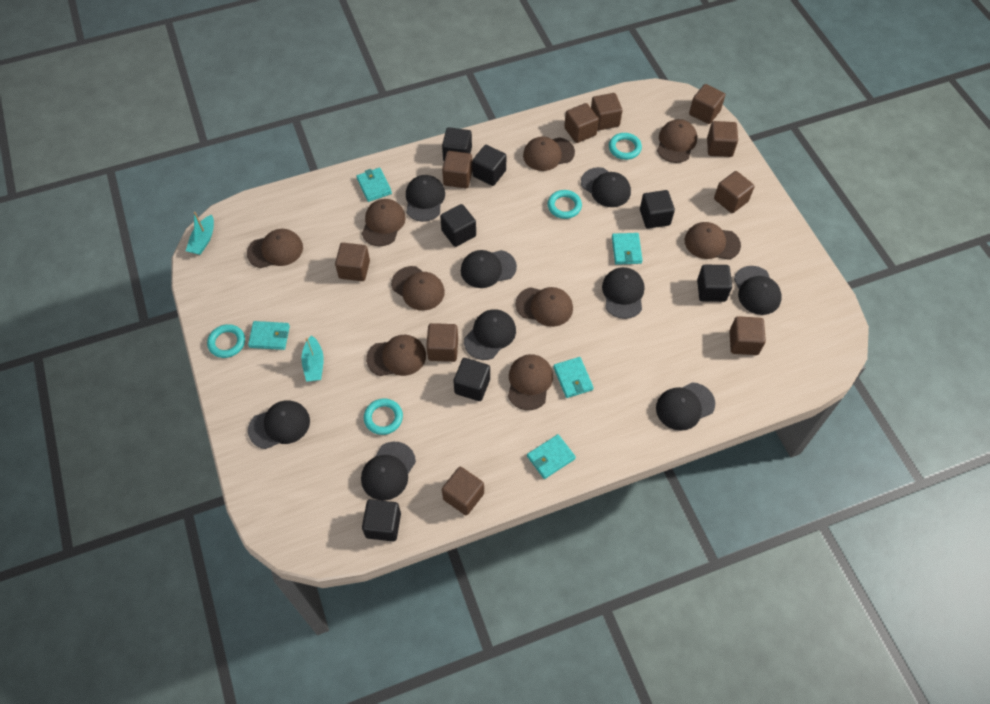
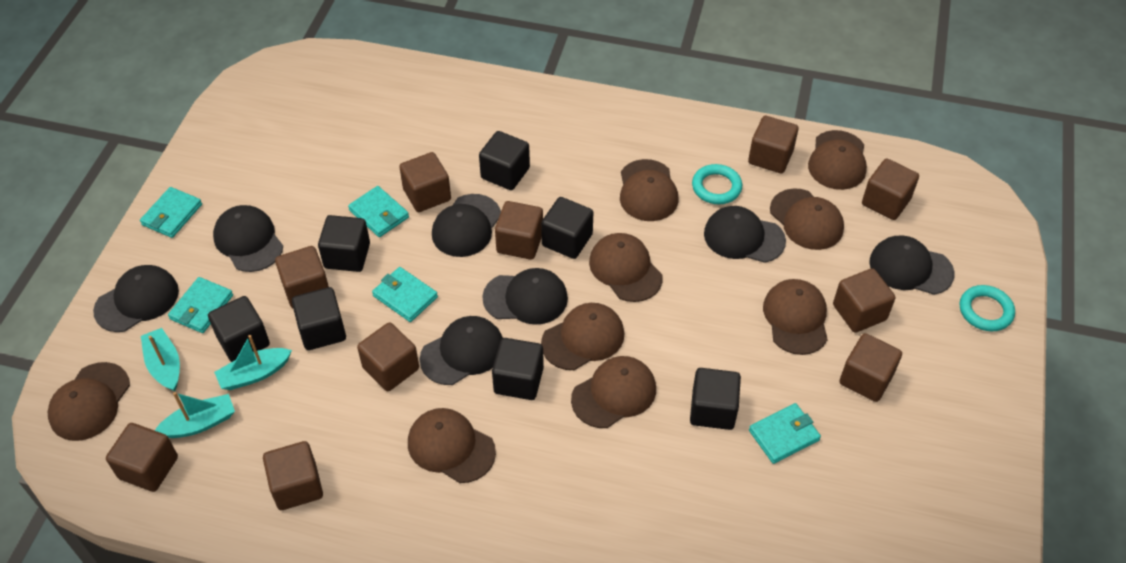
black cap: 9 -> 7
turquoise boat: 2 -> 3
turquoise ring: 4 -> 2

